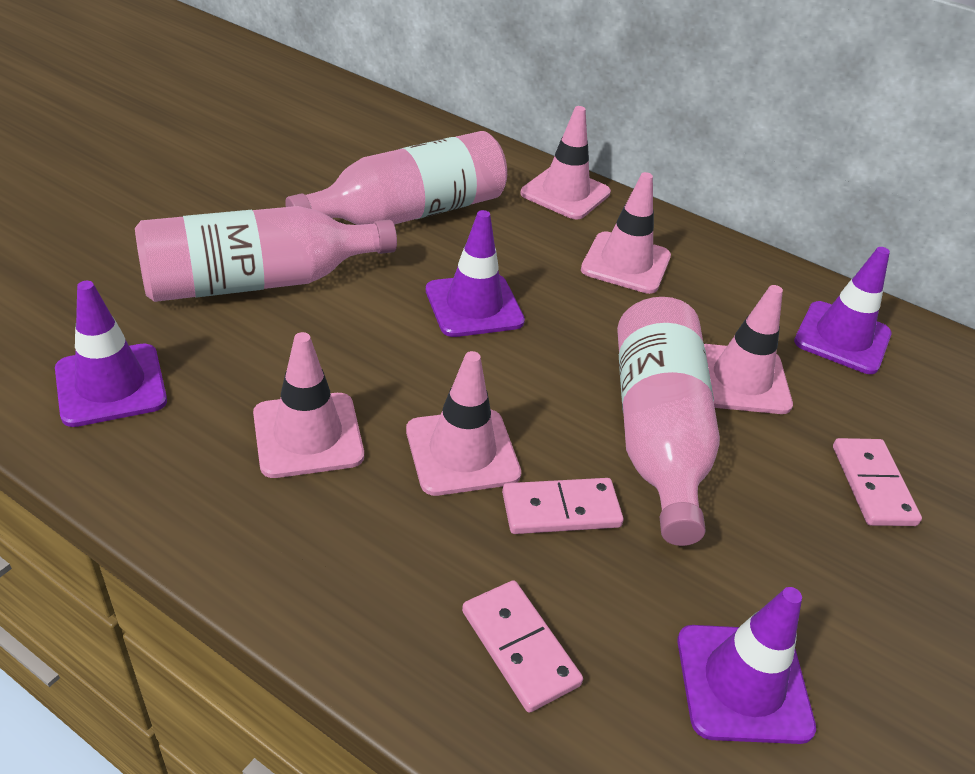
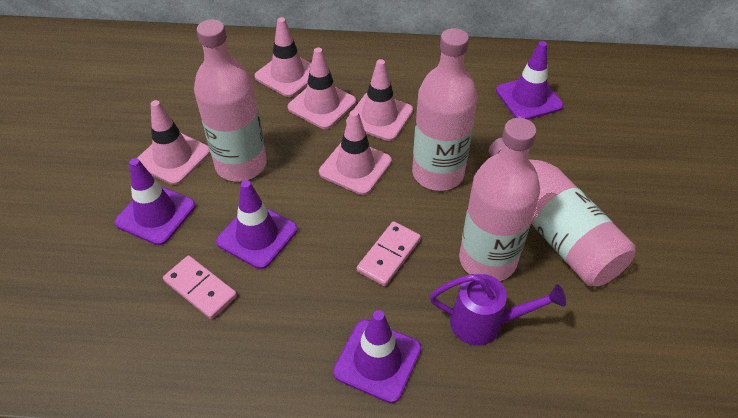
pink bottle: 3 -> 4
pink domino: 3 -> 2
purple watering can: 0 -> 1

